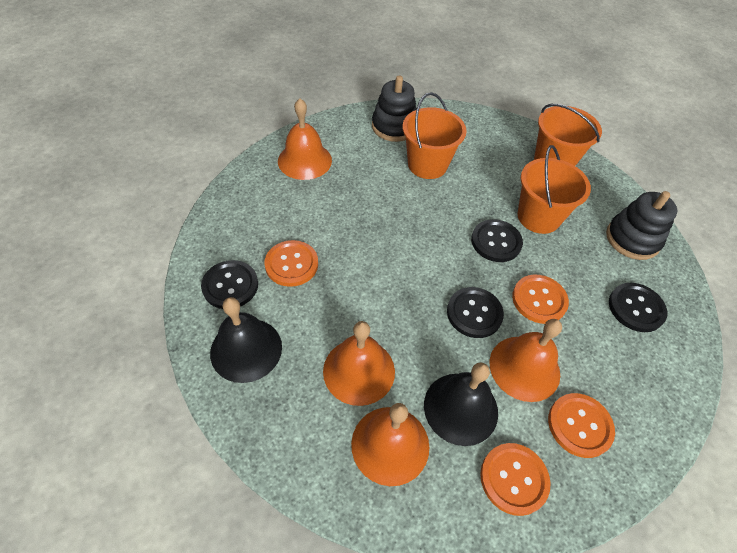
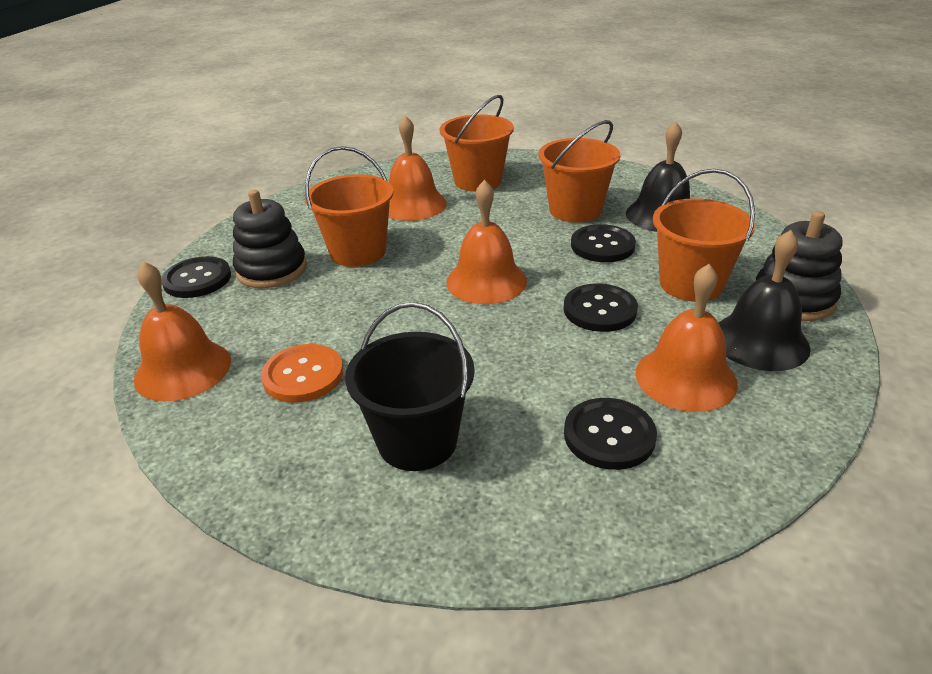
black bucket: 0 -> 1
orange bucket: 3 -> 4
orange button: 4 -> 1

